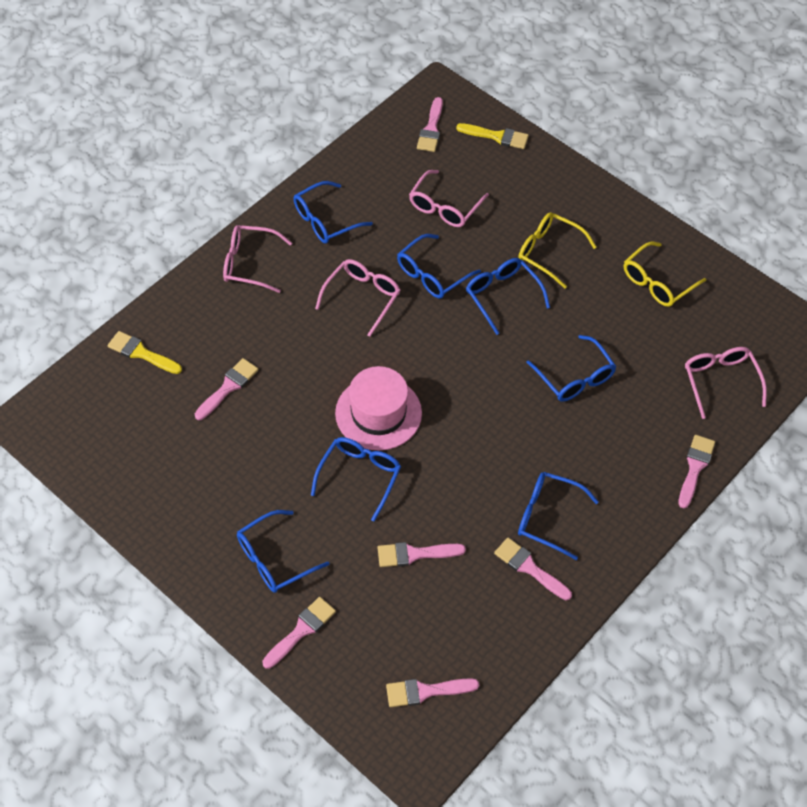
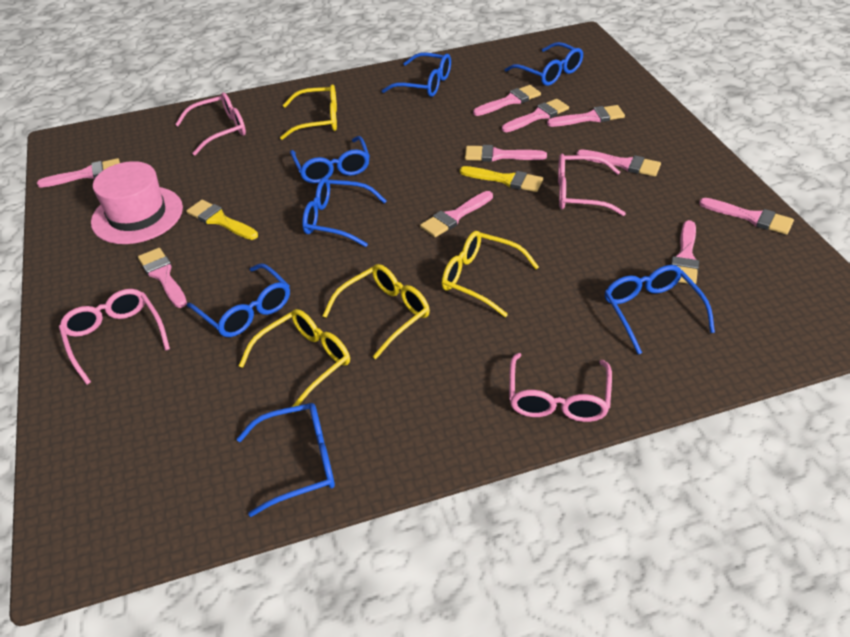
pink brush: 7 -> 10
yellow glasses: 2 -> 4

